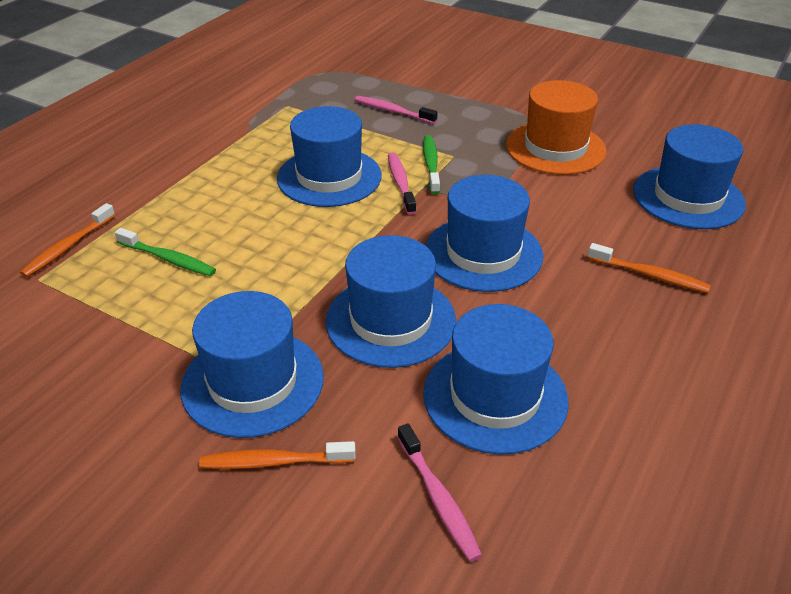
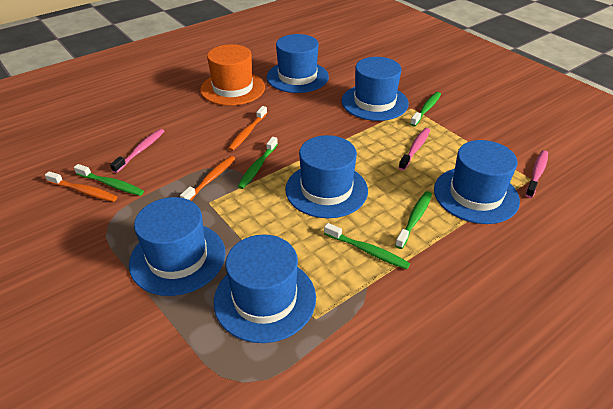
green toothbrush: 2 -> 5

